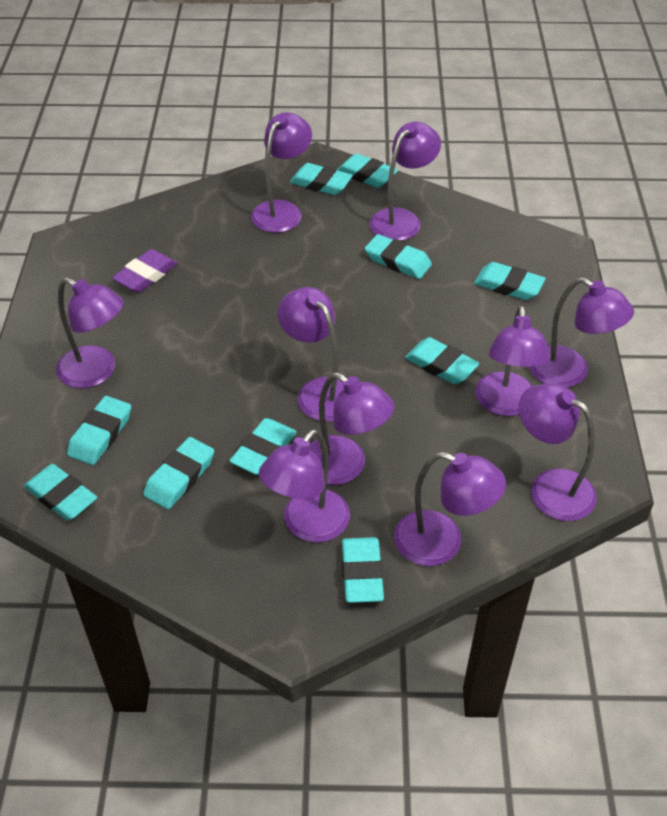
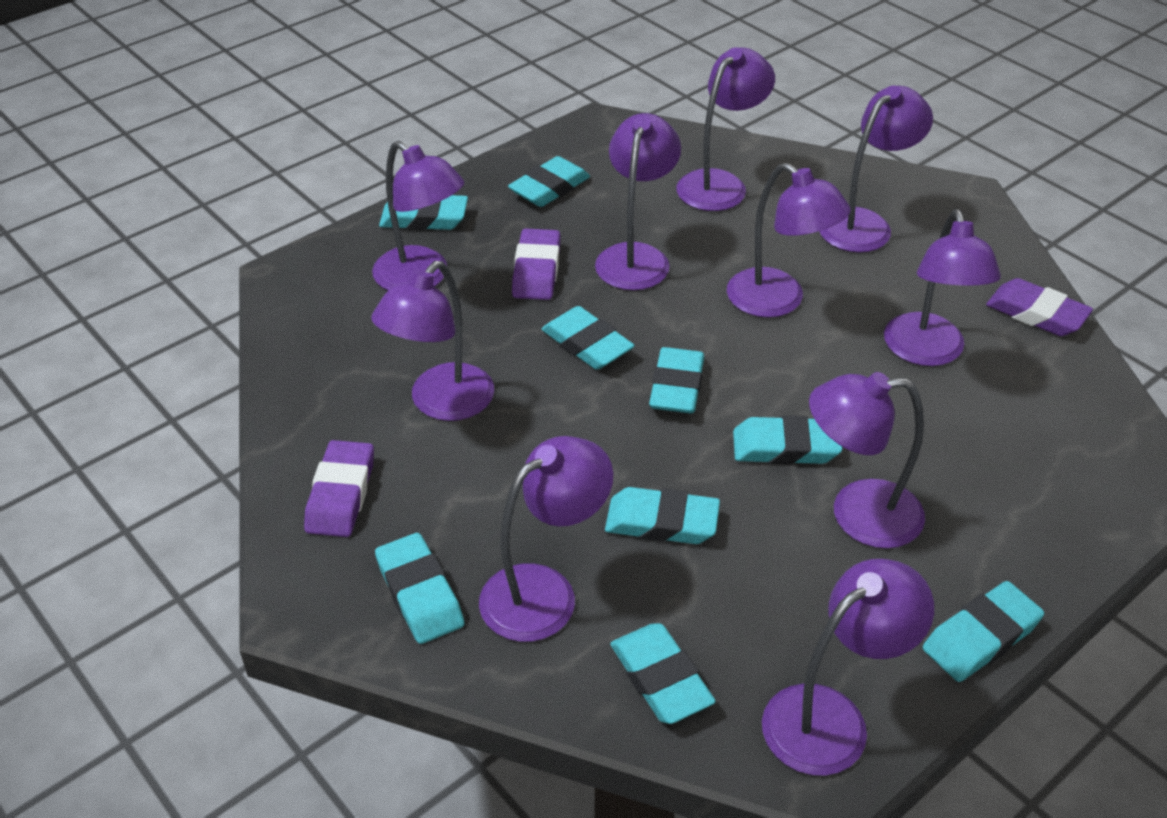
purple eraser: 1 -> 3
turquoise eraser: 10 -> 9

